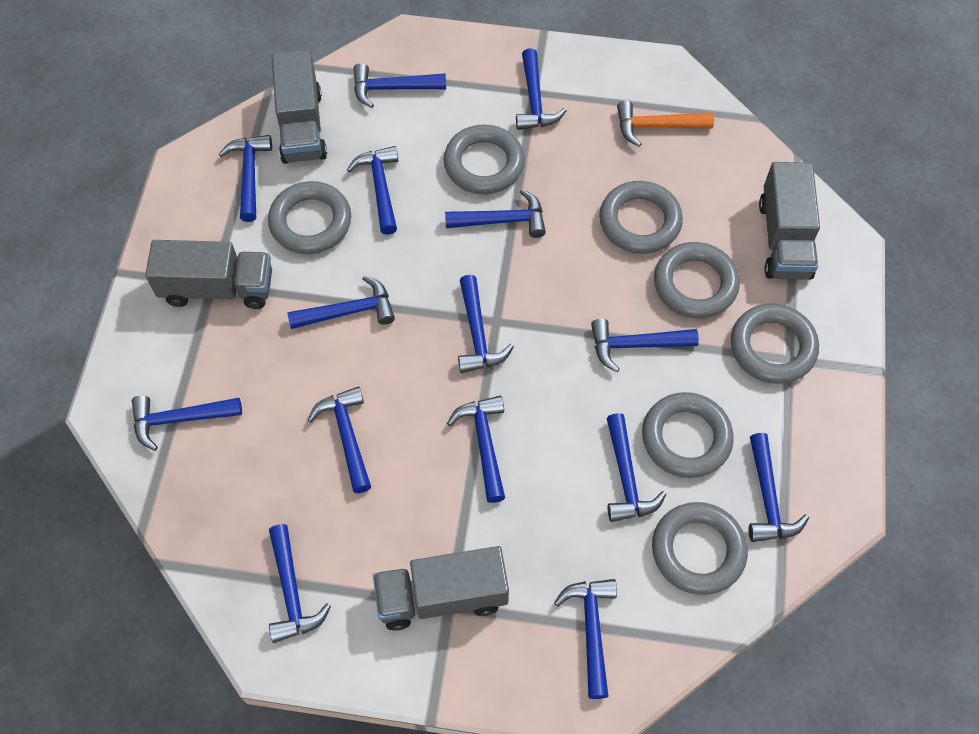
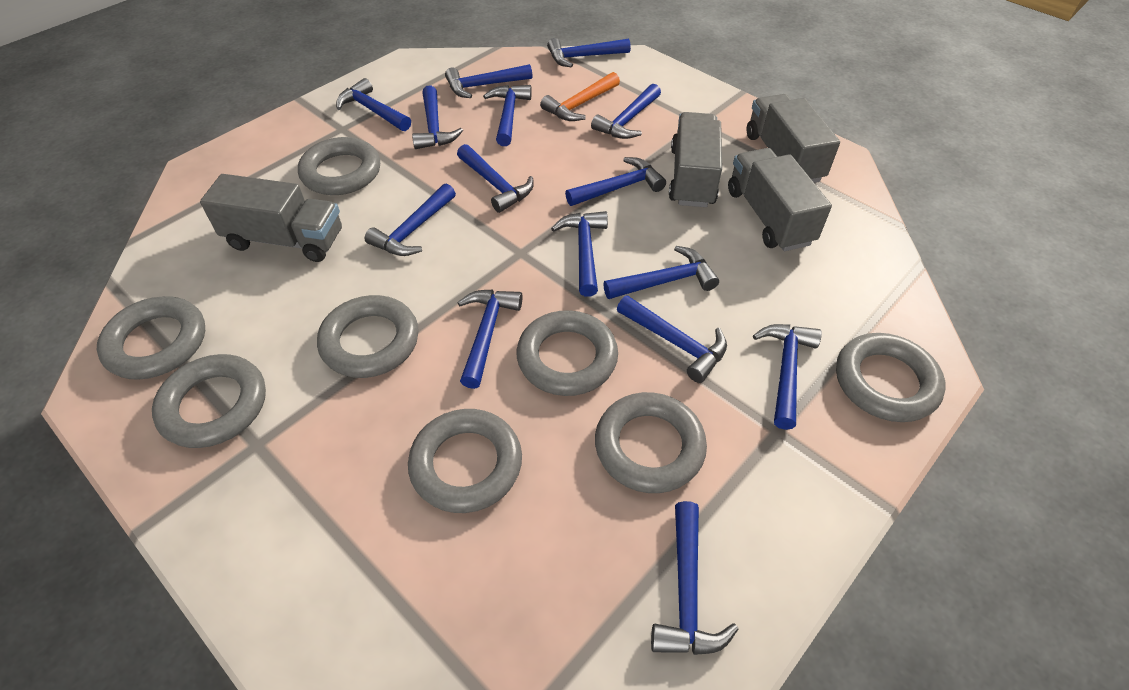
grey ring: 7 -> 8

